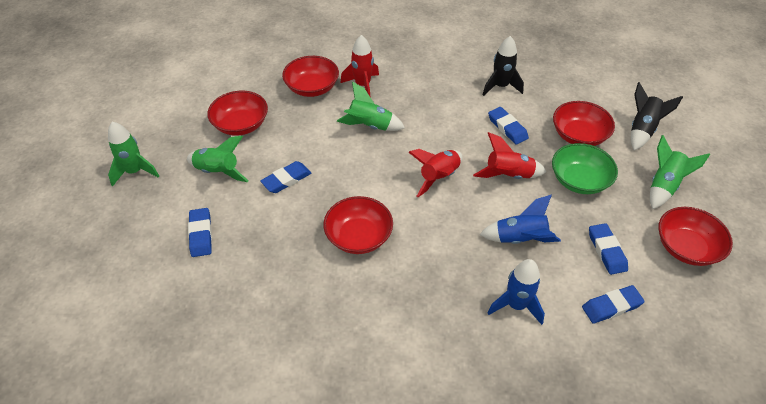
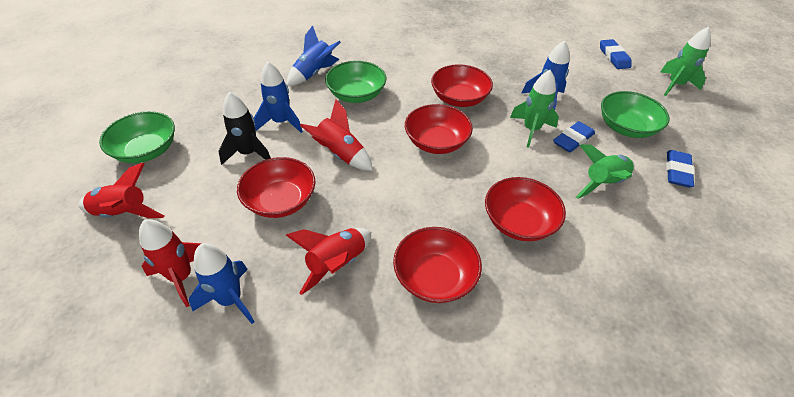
black rocket: 2 -> 1
blue eraser: 5 -> 3
blue rocket: 2 -> 4
green bowl: 1 -> 3
green rocket: 4 -> 3
red rocket: 3 -> 4

